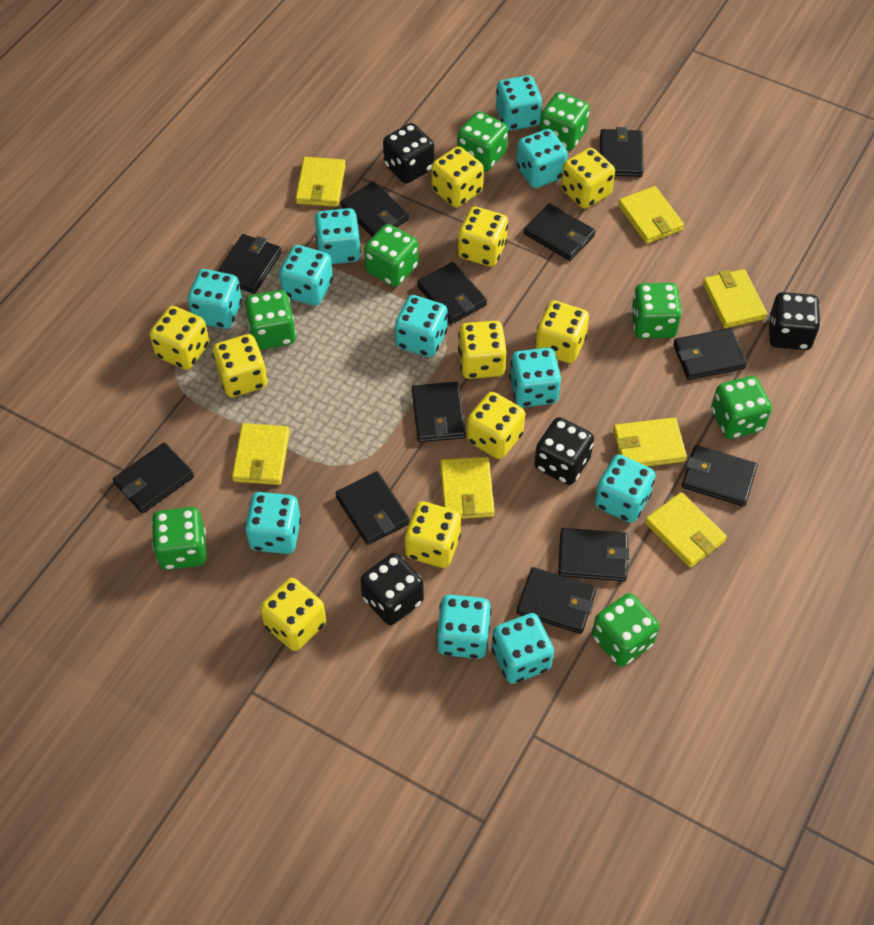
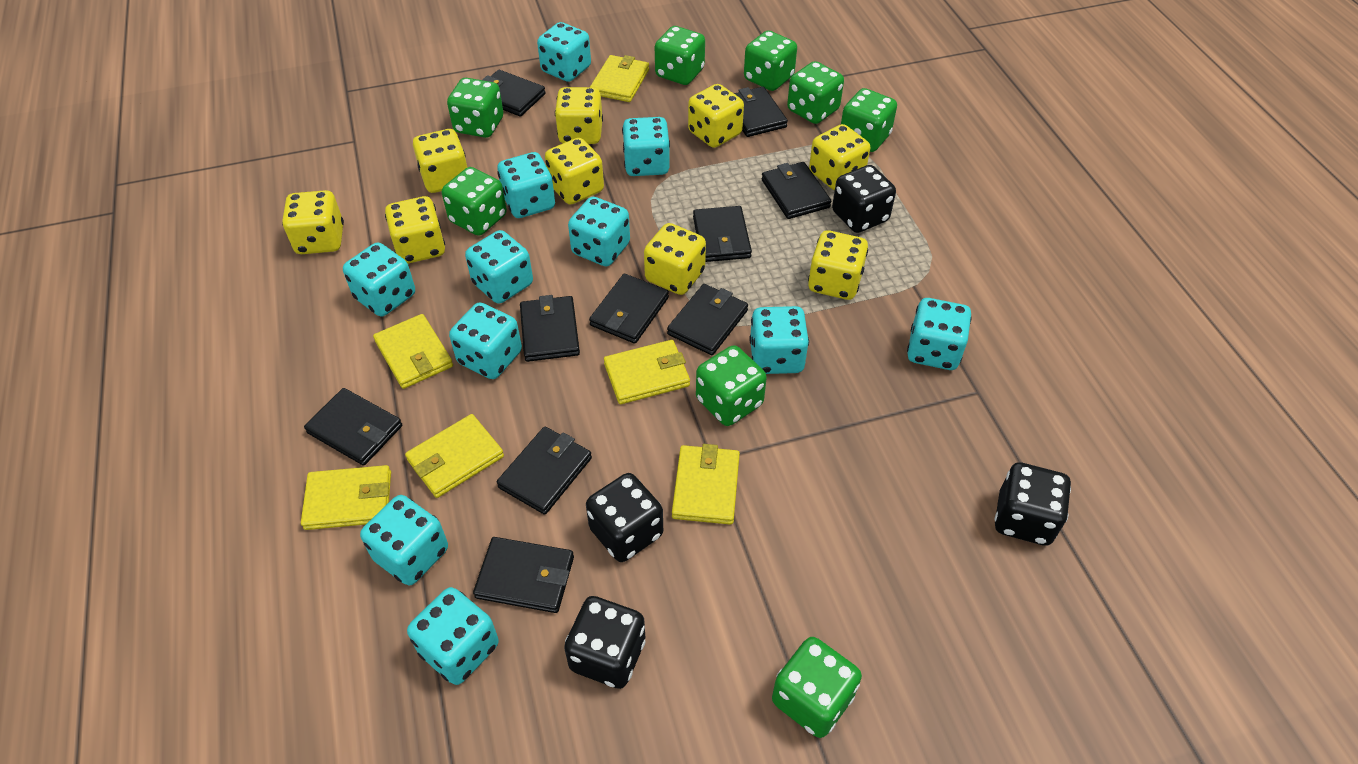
black wallet: 12 -> 10
yellow dice: 10 -> 9
yellow wallet: 7 -> 6

